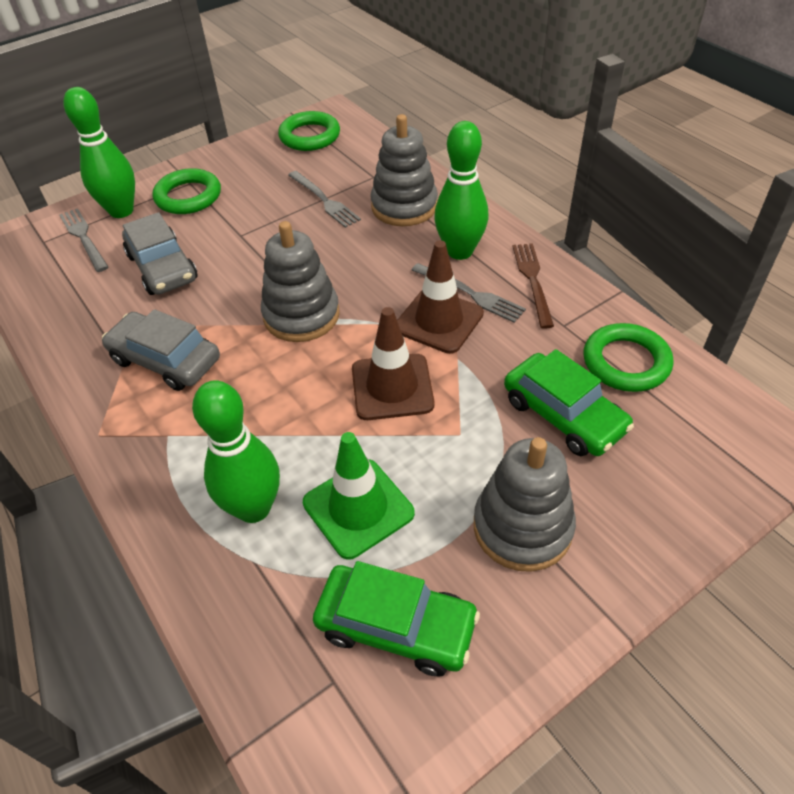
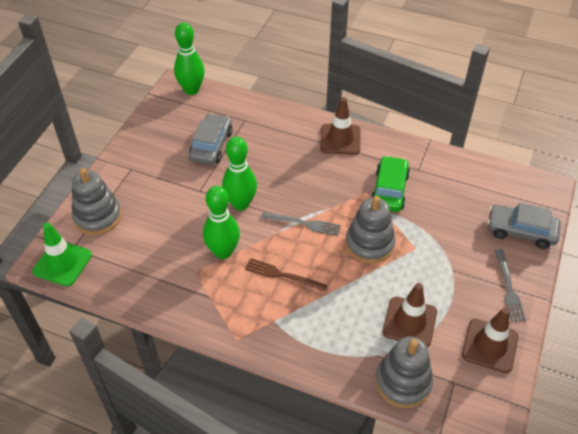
brown traffic cone: 2 -> 3
green car: 2 -> 1
green ring: 3 -> 0
grey fork: 3 -> 2

